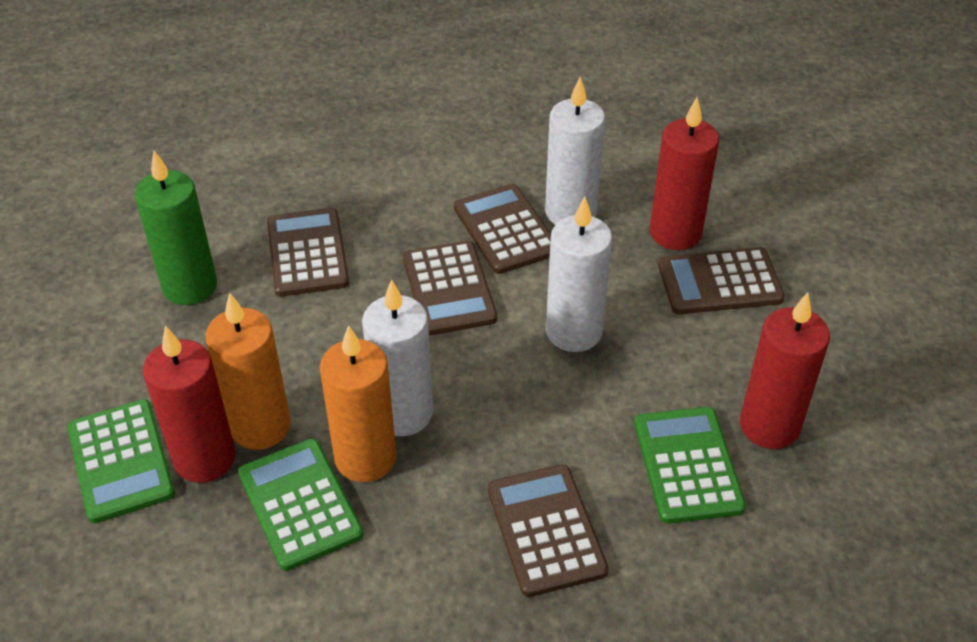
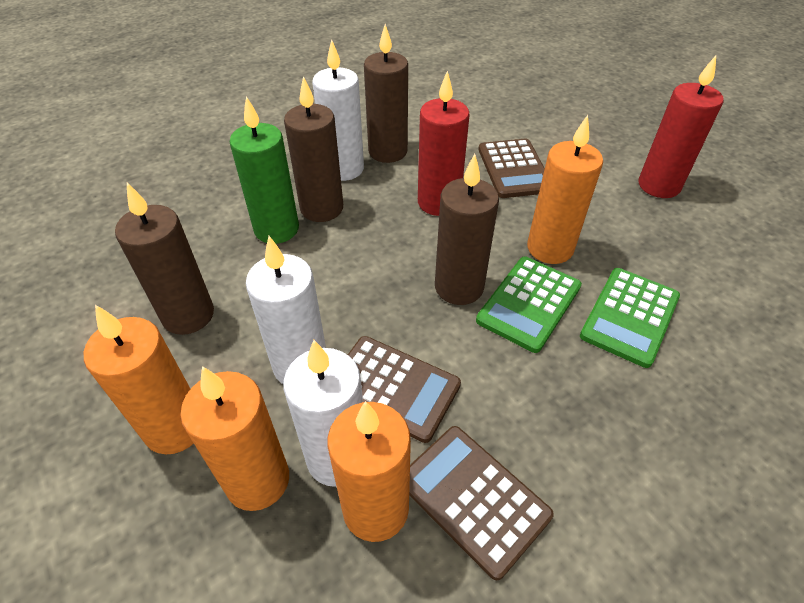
brown calculator: 5 -> 3
brown candle: 0 -> 4
green calculator: 3 -> 2
orange candle: 2 -> 4
red candle: 3 -> 2

